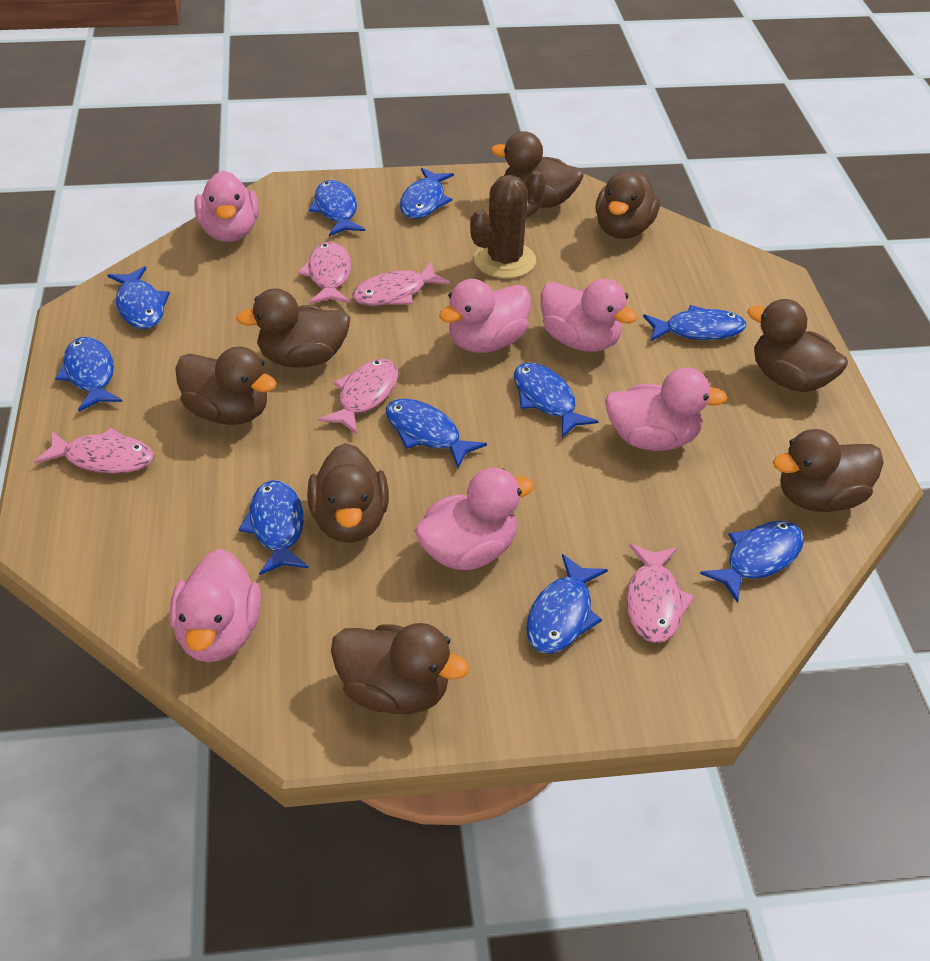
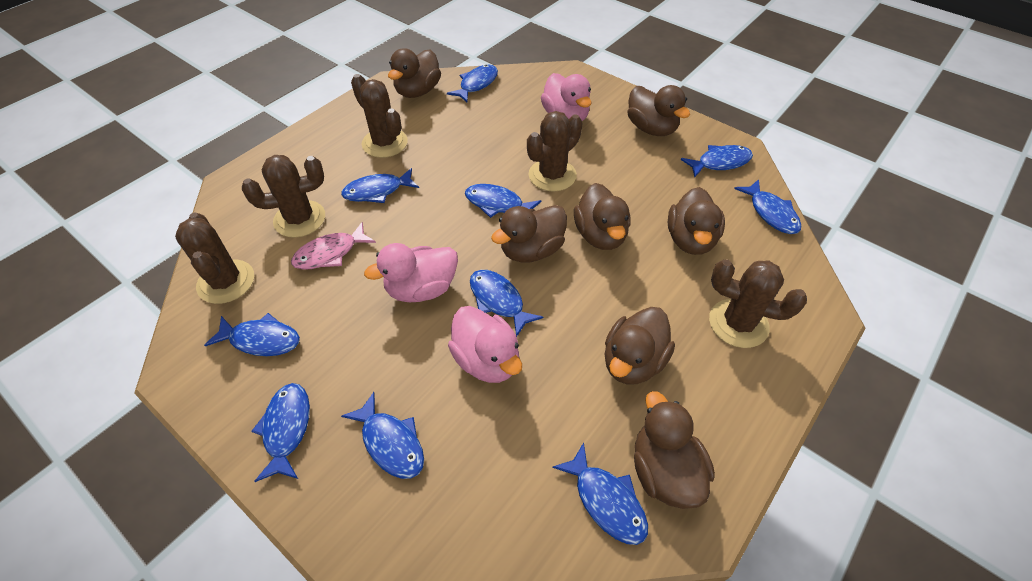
brown cactus: 1 -> 5
brown duck: 8 -> 7
pink duck: 6 -> 3
pink fish: 5 -> 1

